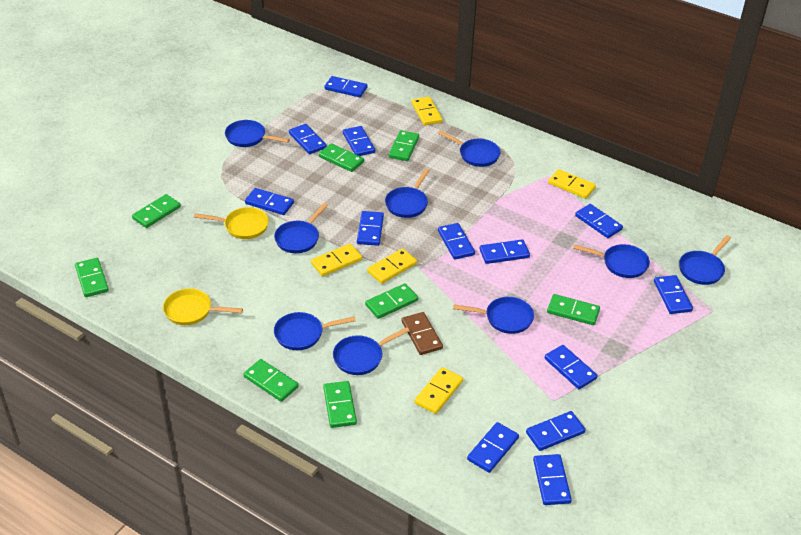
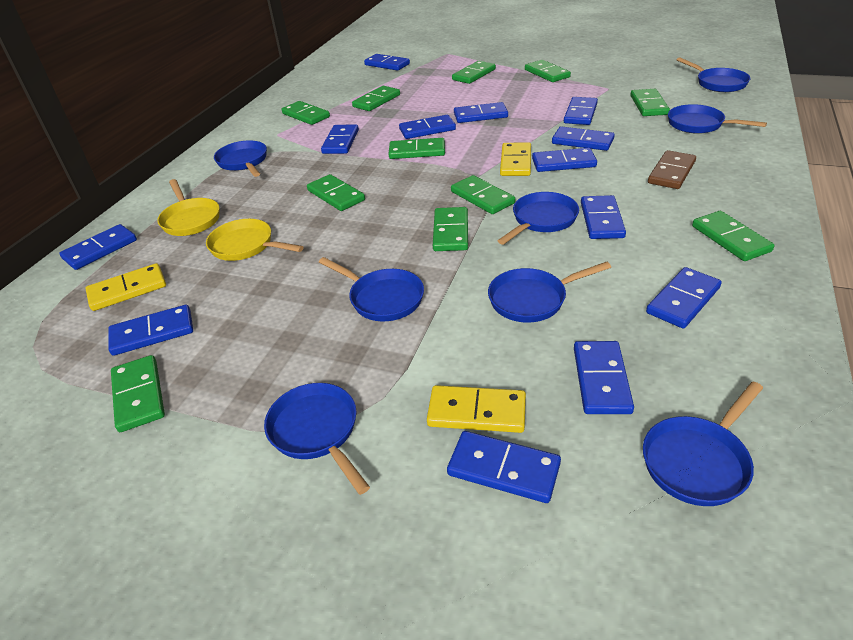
blue pan: 9 -> 8
green domino: 8 -> 11
yellow domino: 5 -> 3

